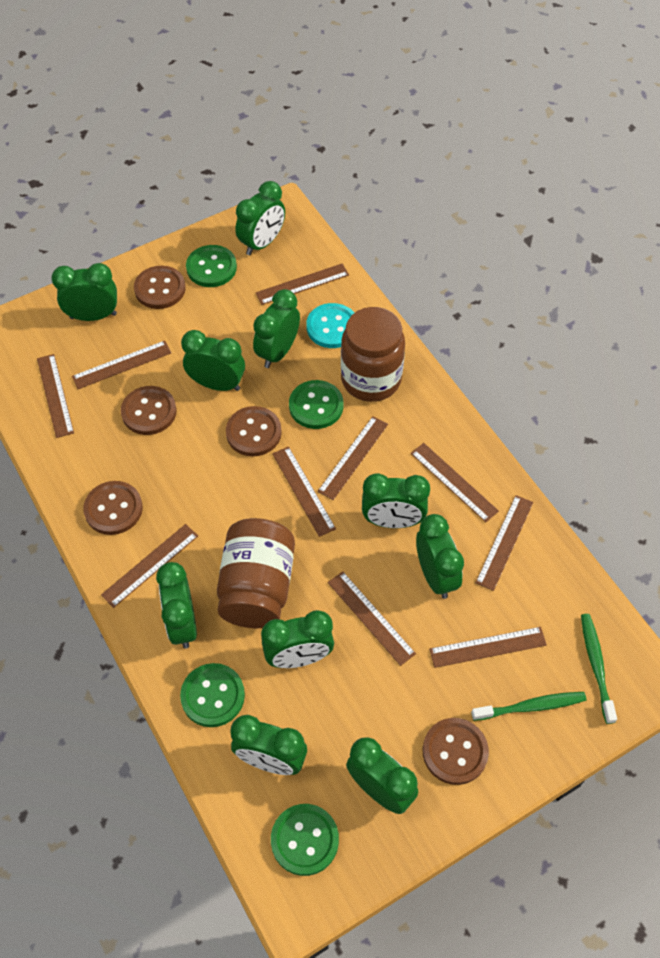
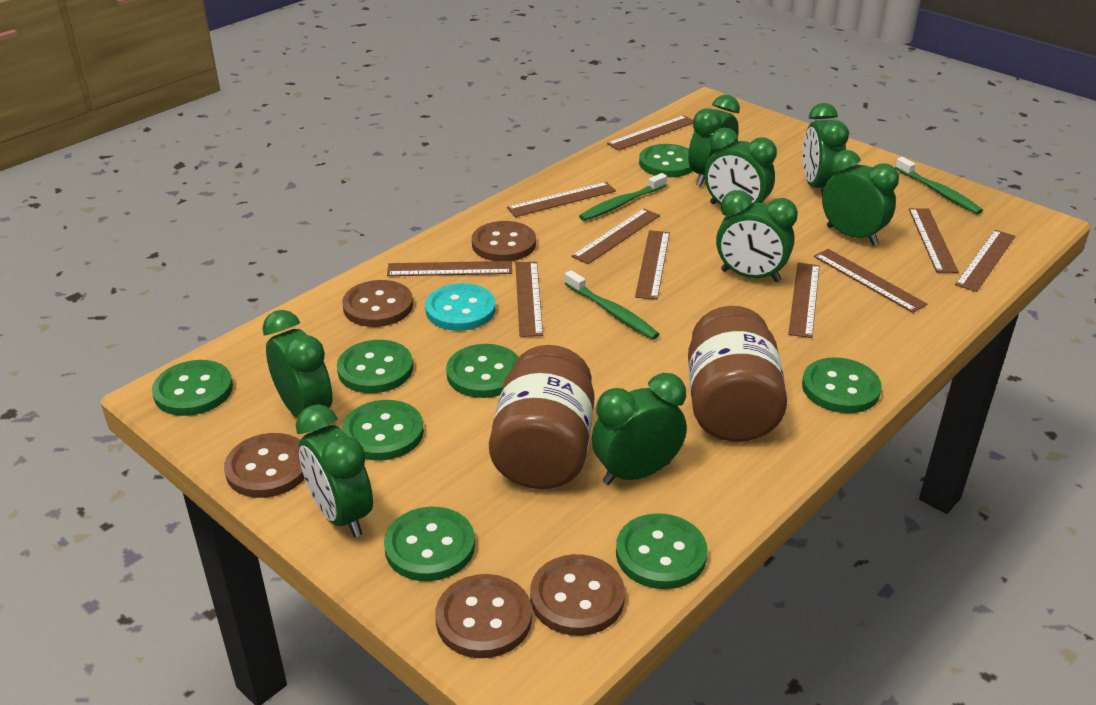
green button: 4 -> 8
green clock: 10 -> 8
green toothbrush: 2 -> 3

